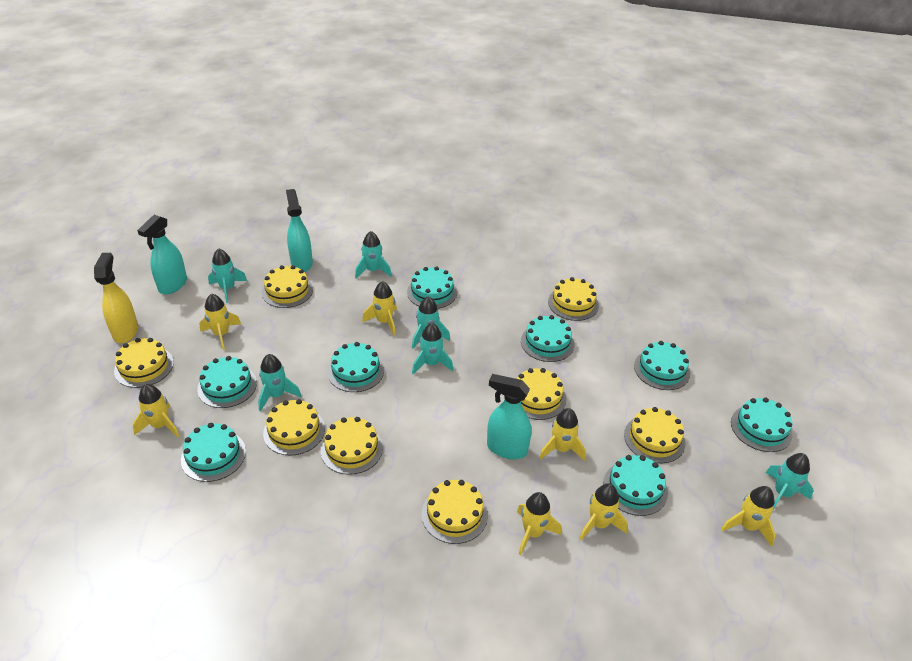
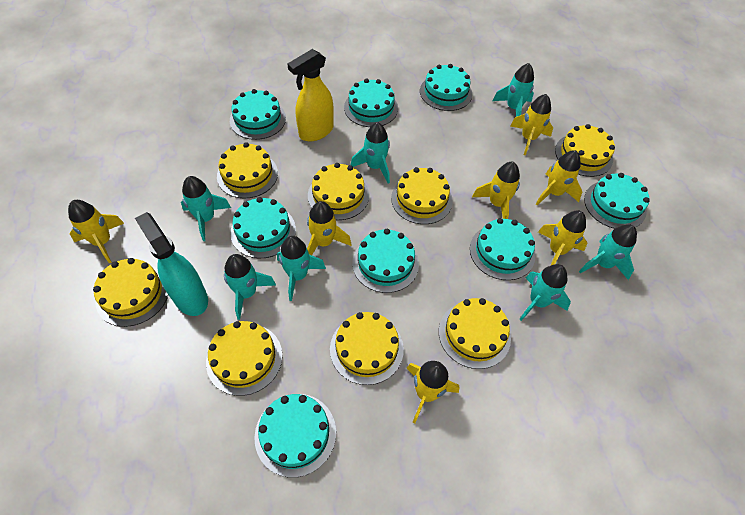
turquoise rocket: 6 -> 7
turquoise spray bottle: 3 -> 1

